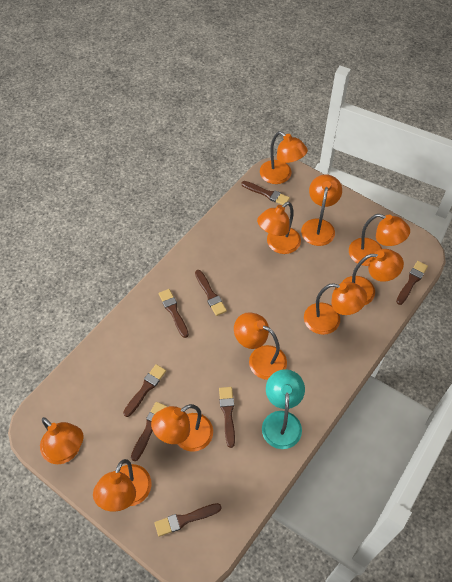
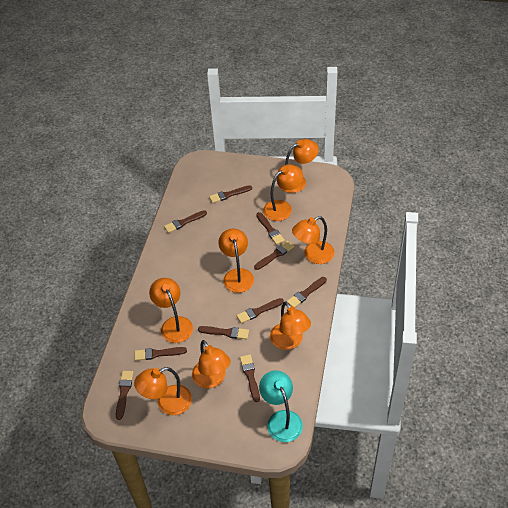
brown brush: 8 -> 10
orange lamp: 10 -> 8

